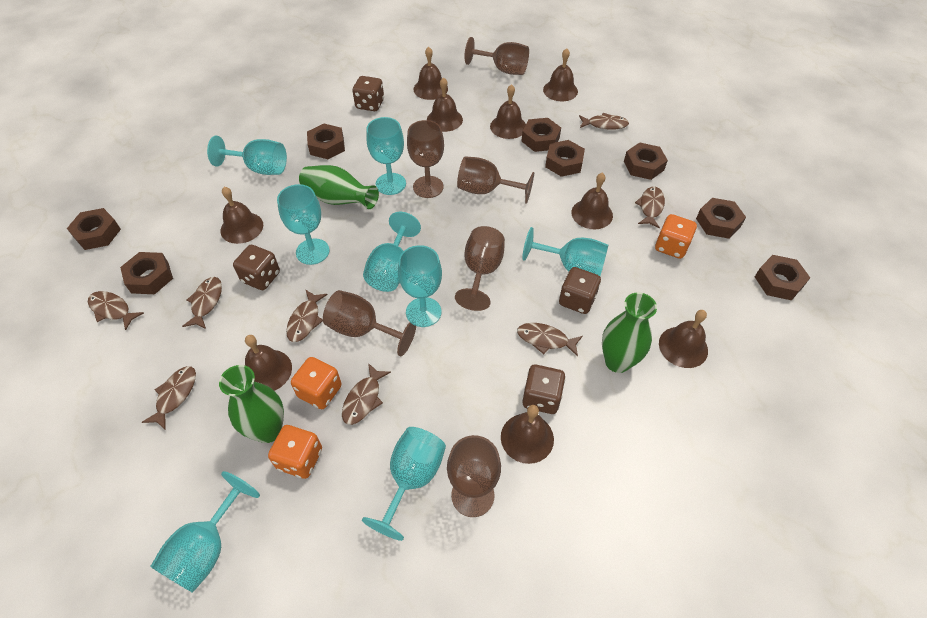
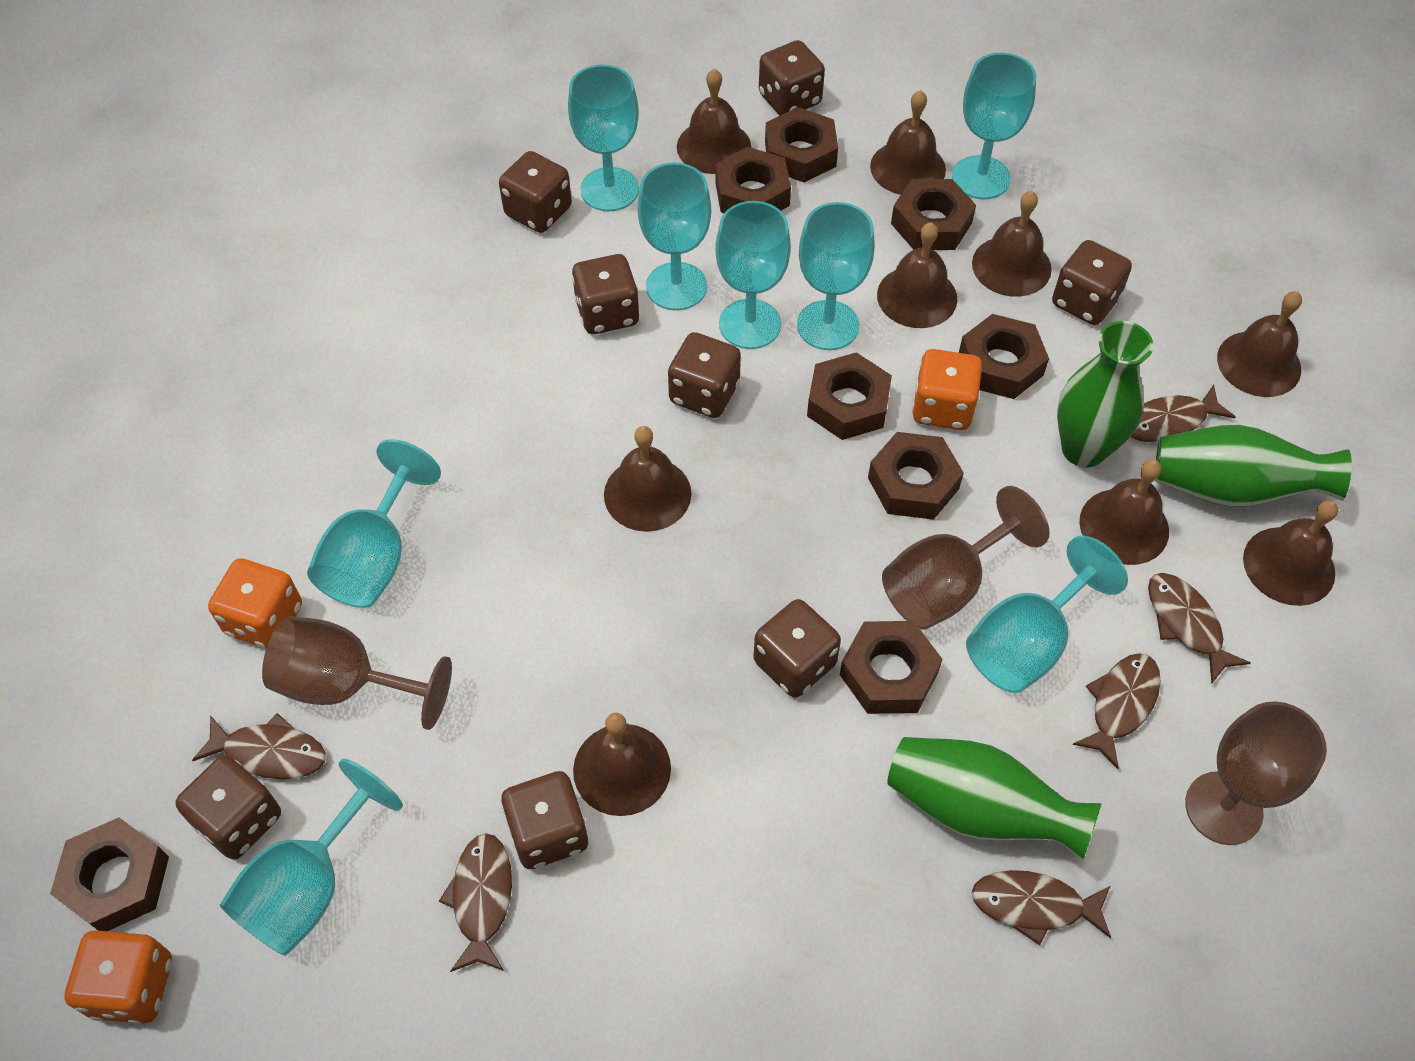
brown dice: 4 -> 8
brown fish: 8 -> 6
brown goblet: 6 -> 3

